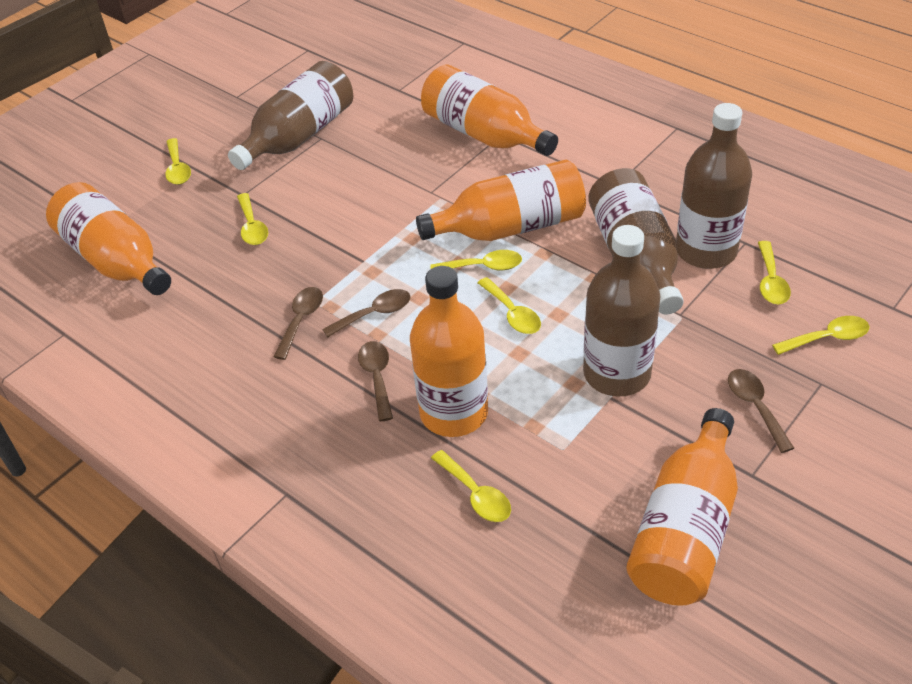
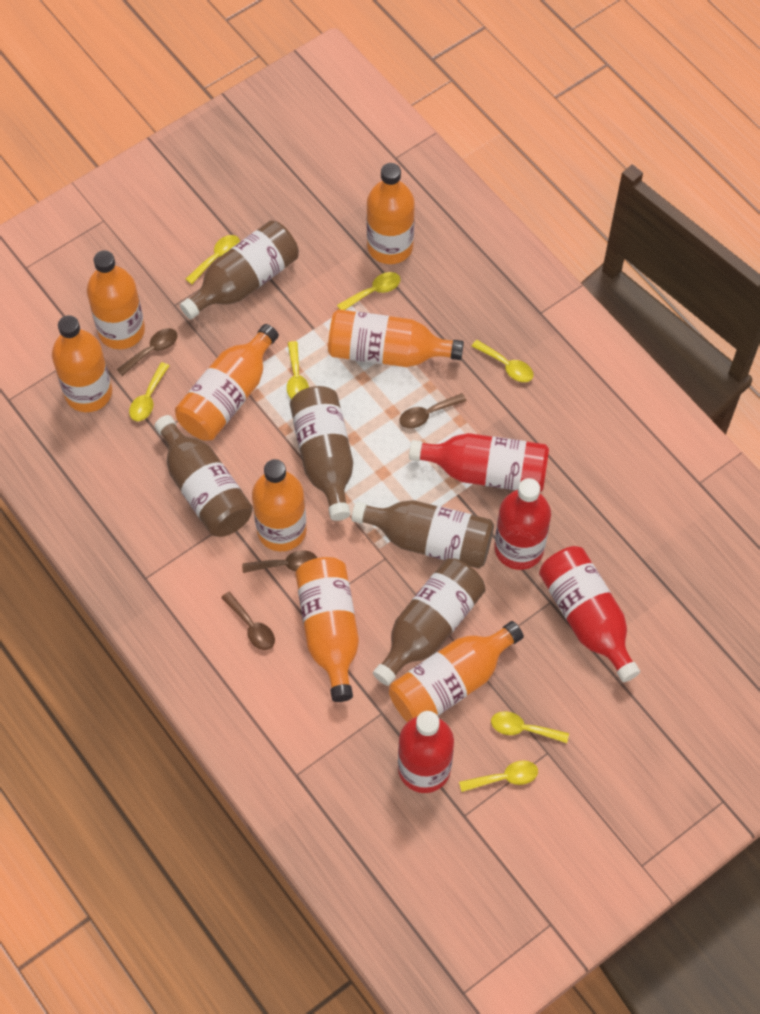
brown bottle: 4 -> 5
orange bottle: 5 -> 8
red bottle: 0 -> 4

